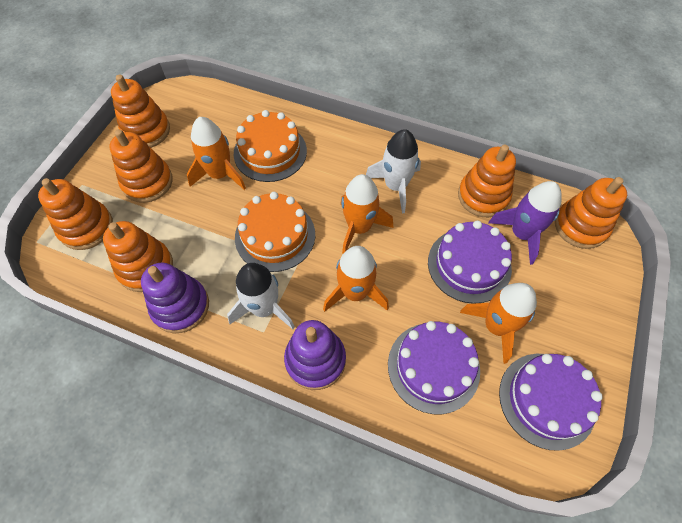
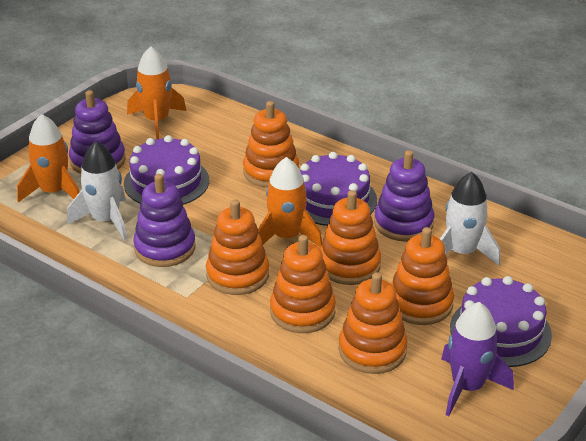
orange cake: 2 -> 0
orange rocket: 4 -> 3
purple stacking toy: 2 -> 3

